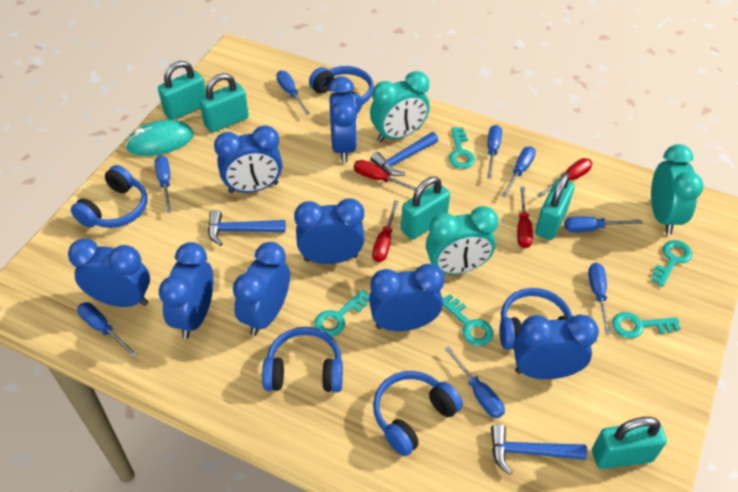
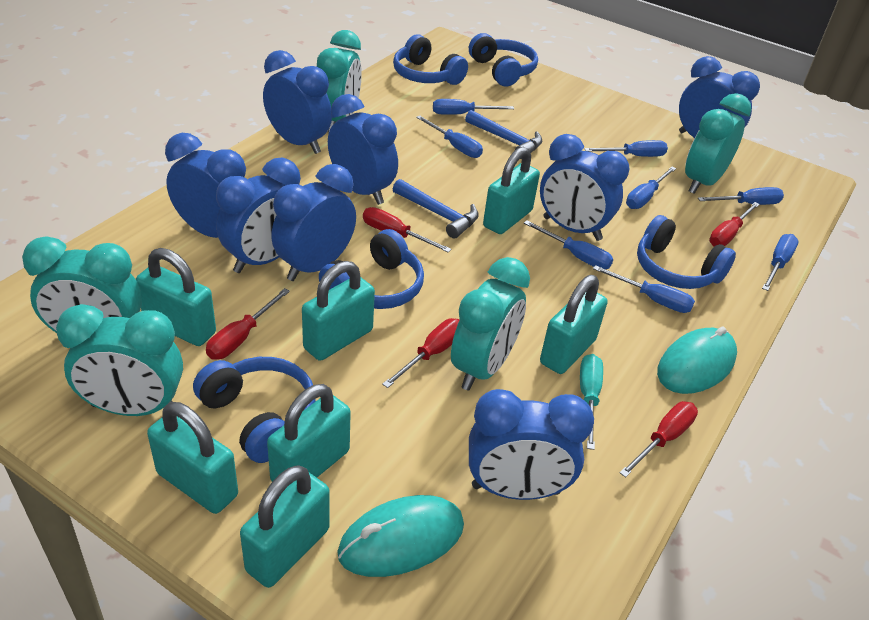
blue hammer: 3 -> 2
red screwdriver: 4 -> 5
turquoise clock: 3 -> 5
turquoise key: 5 -> 0
turquoise mouse: 1 -> 2
turquoise padlock: 5 -> 7
turquoise screwdriver: 0 -> 1

